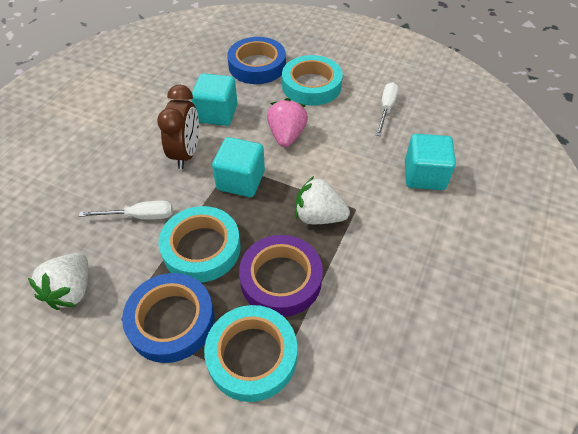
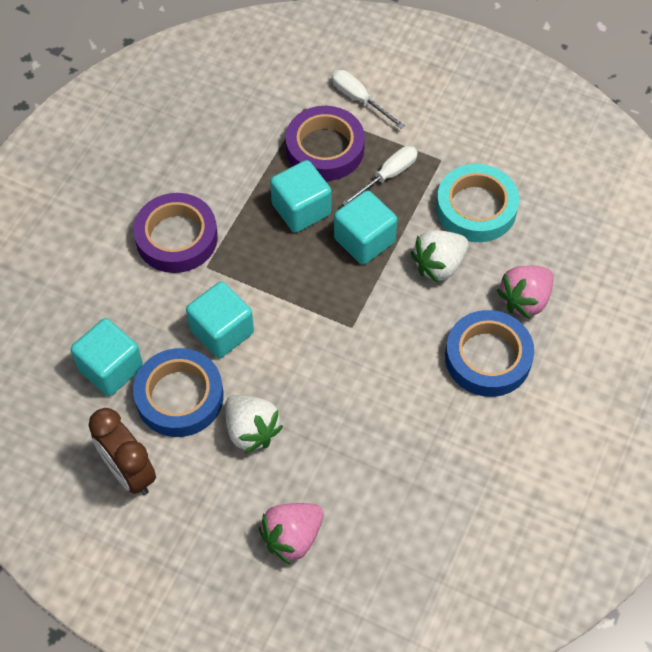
pink strawberry: 1 -> 2
purple tape: 1 -> 2
turquoise cube: 3 -> 4
turquoise tape: 3 -> 1

